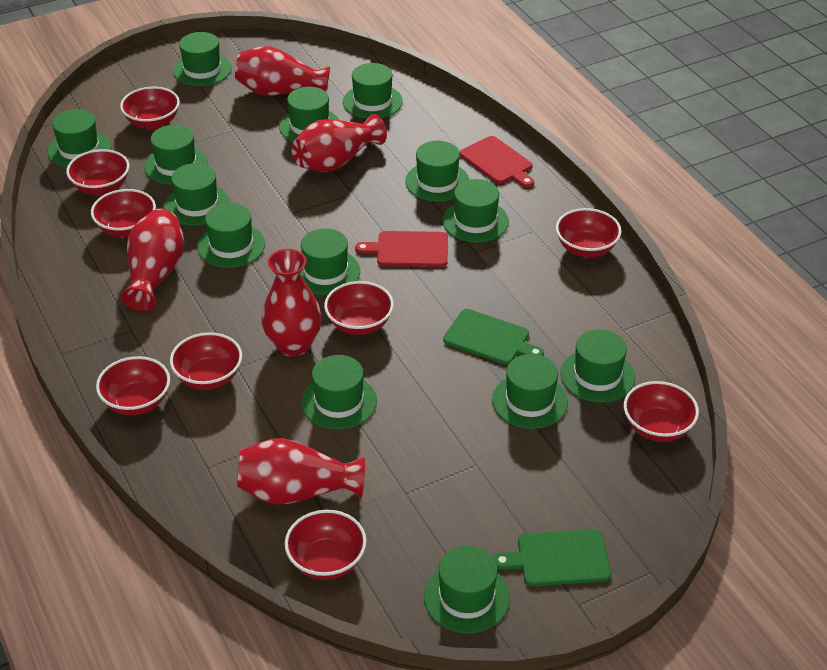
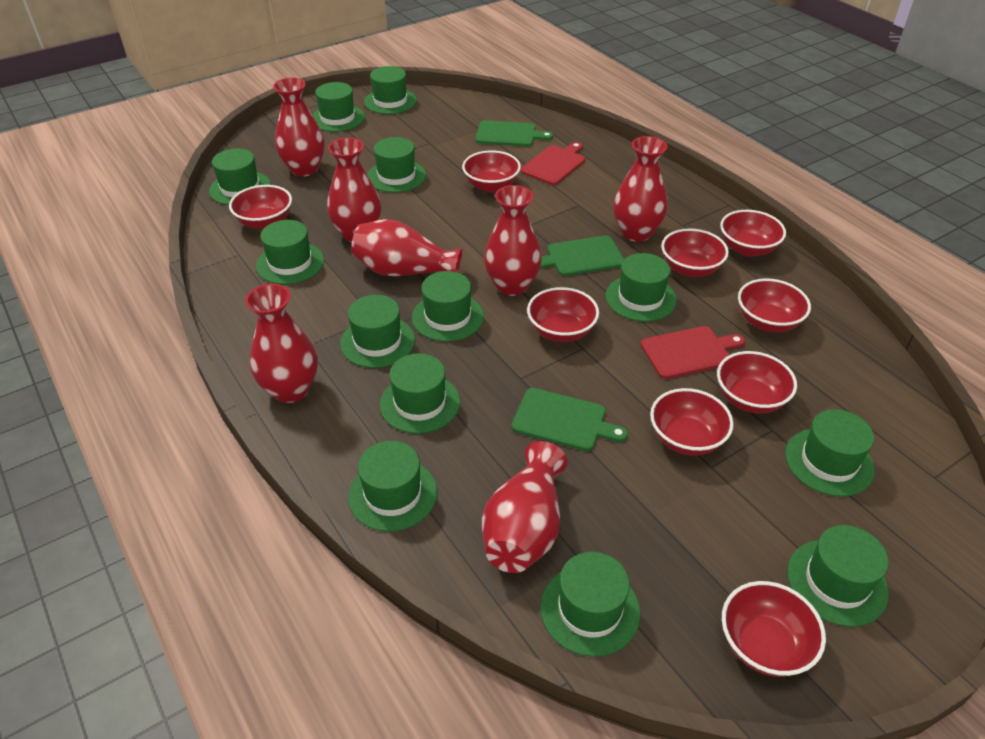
green cutting board: 2 -> 3
green hat: 14 -> 13
red vase: 5 -> 7

